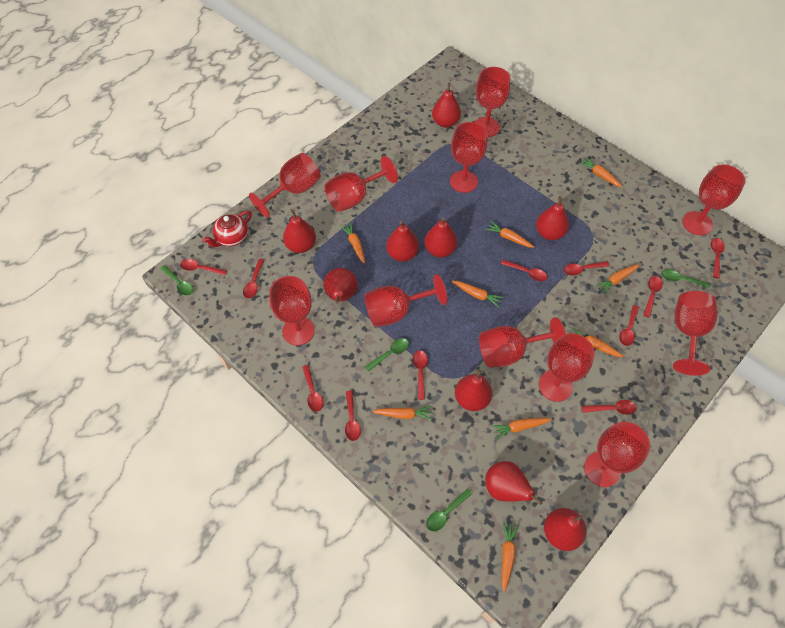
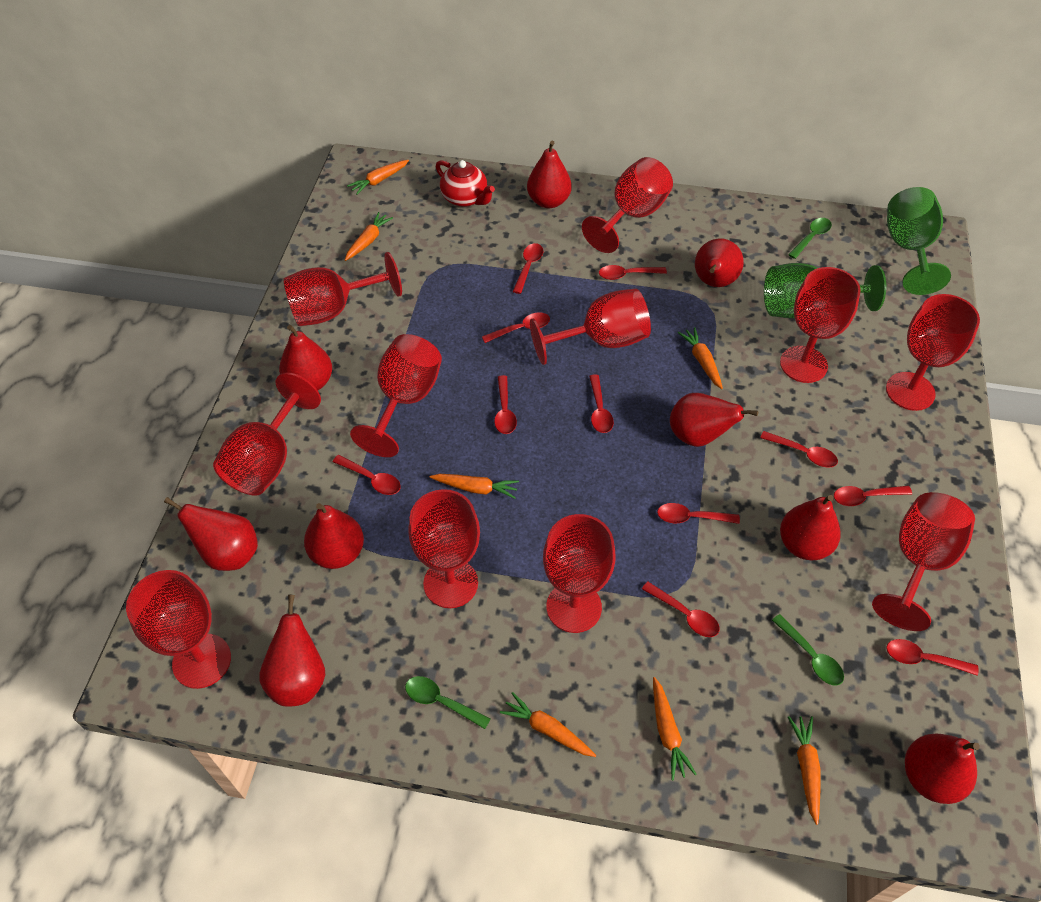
green goblet: 0 -> 2
green spoon: 4 -> 3
orange carrot: 9 -> 7

